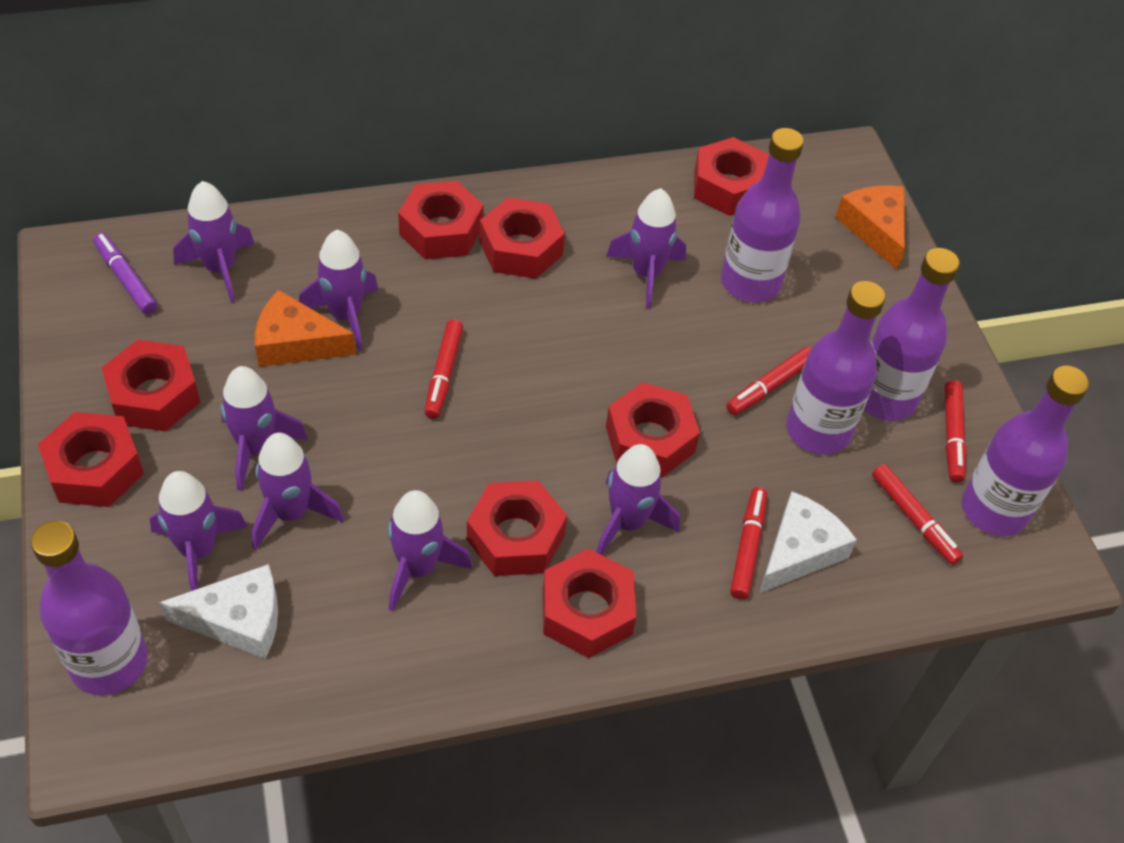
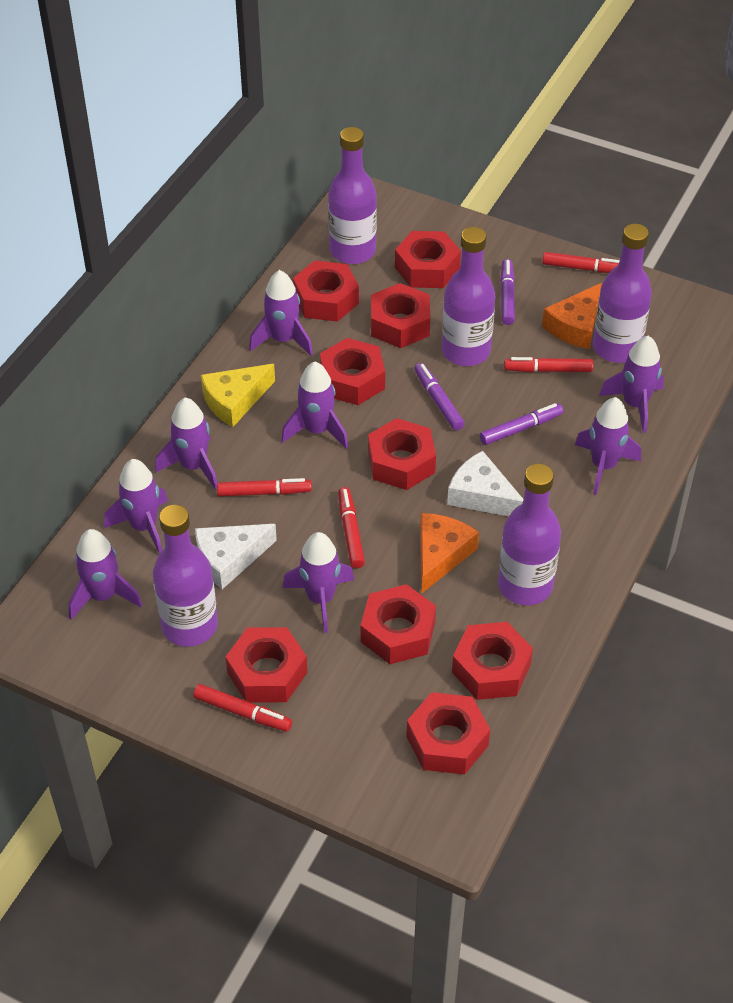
purple marker: 1 -> 3
red nut: 8 -> 9
yellow cheese: 0 -> 1

